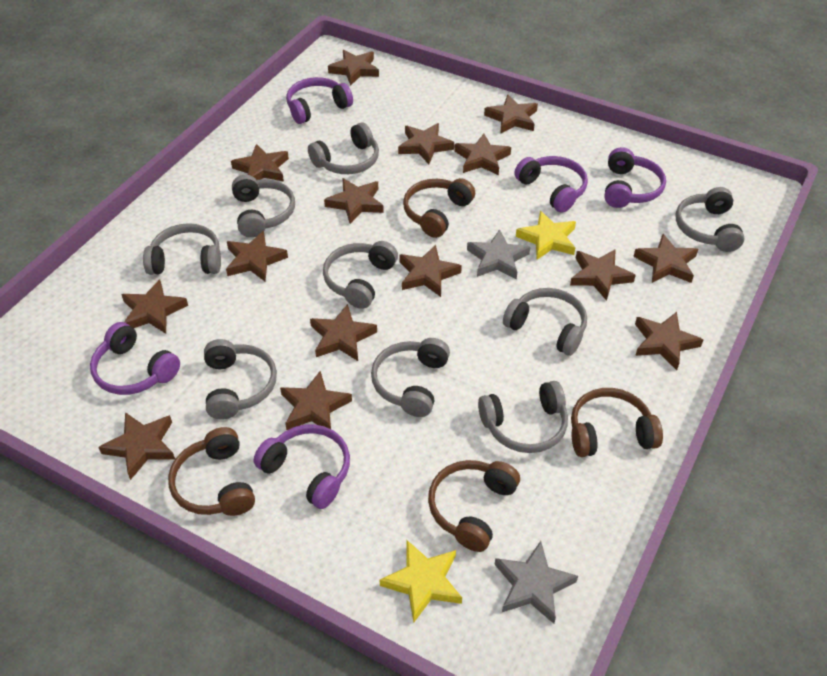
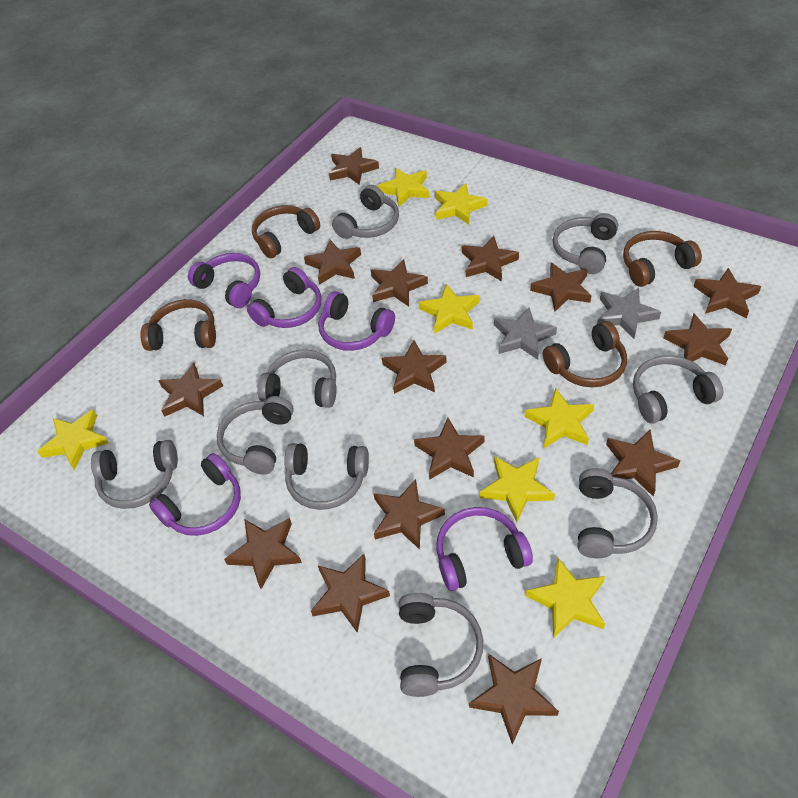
yellow star: 2 -> 7

